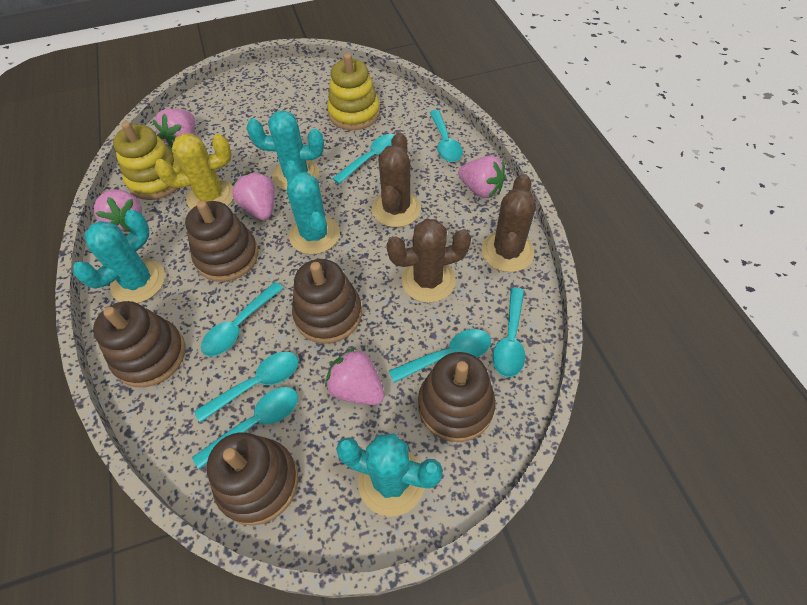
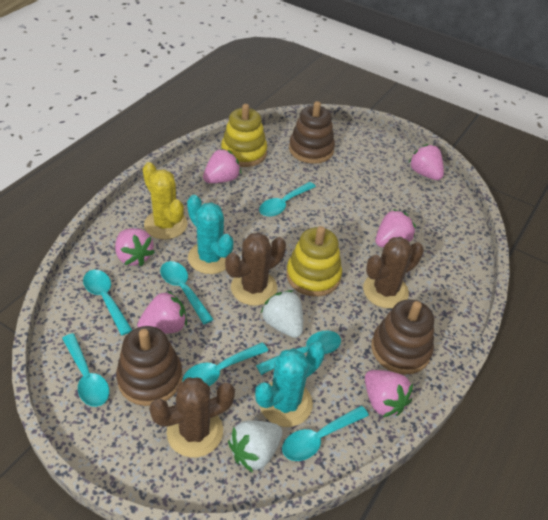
brown stacking toy: 5 -> 3
pink strawberry: 5 -> 6
turquoise cactus: 4 -> 2
white strawberry: 0 -> 2

